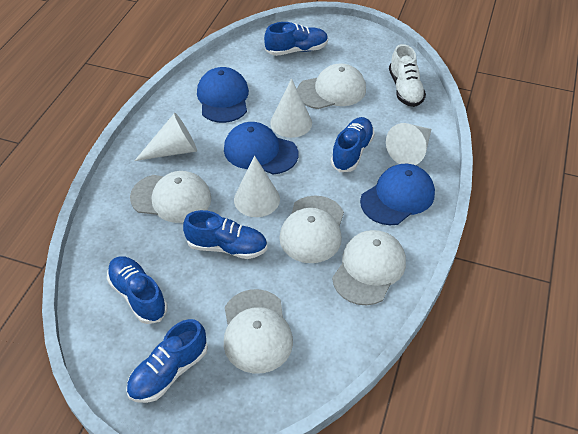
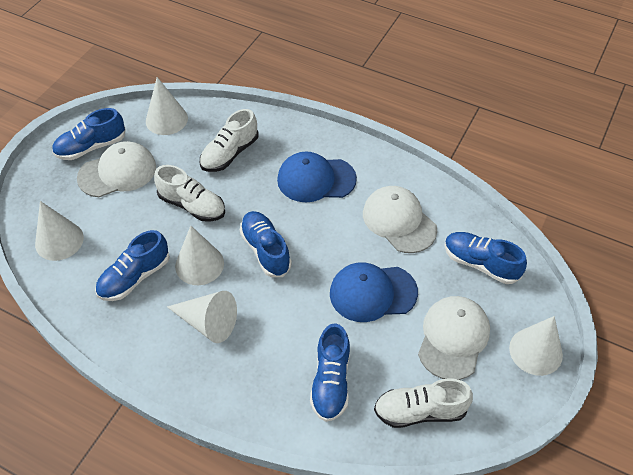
blue cap: 3 -> 2
white cap: 5 -> 3
white cone: 4 -> 5
white shoe: 1 -> 3

